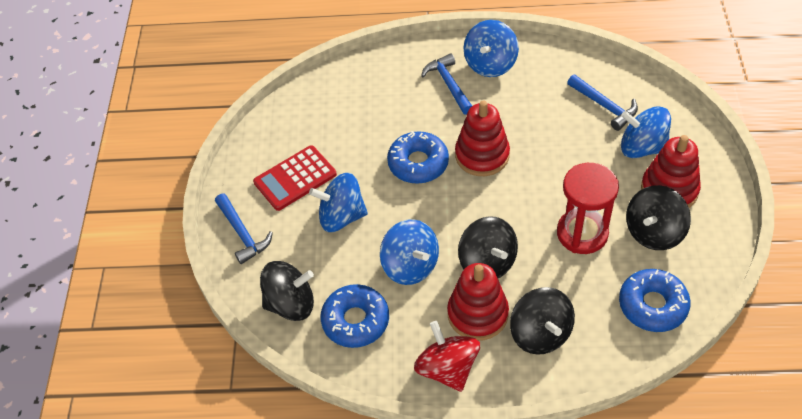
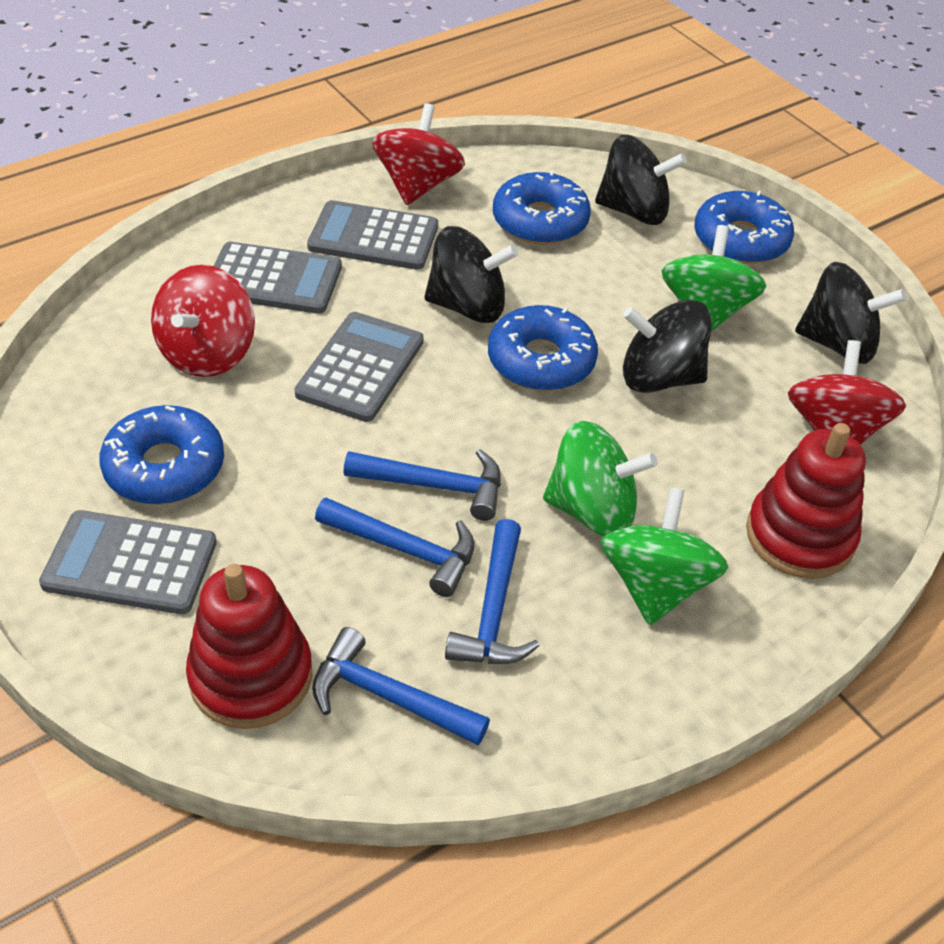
blue donut: 3 -> 4
blue hammer: 3 -> 4
blue spinning top: 4 -> 0
green spinning top: 0 -> 3
grey calculator: 0 -> 4
red calculator: 1 -> 0
red hourglass: 1 -> 0
red spinning top: 1 -> 3
red stacking toy: 3 -> 2

